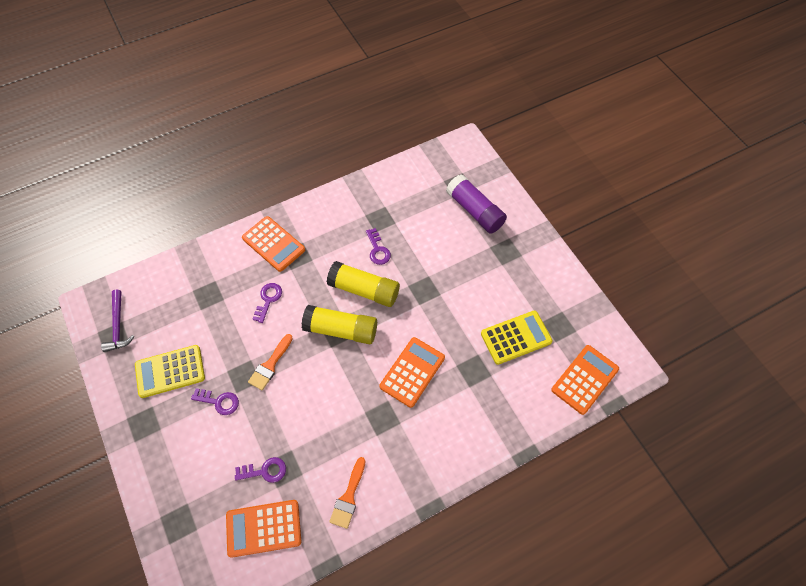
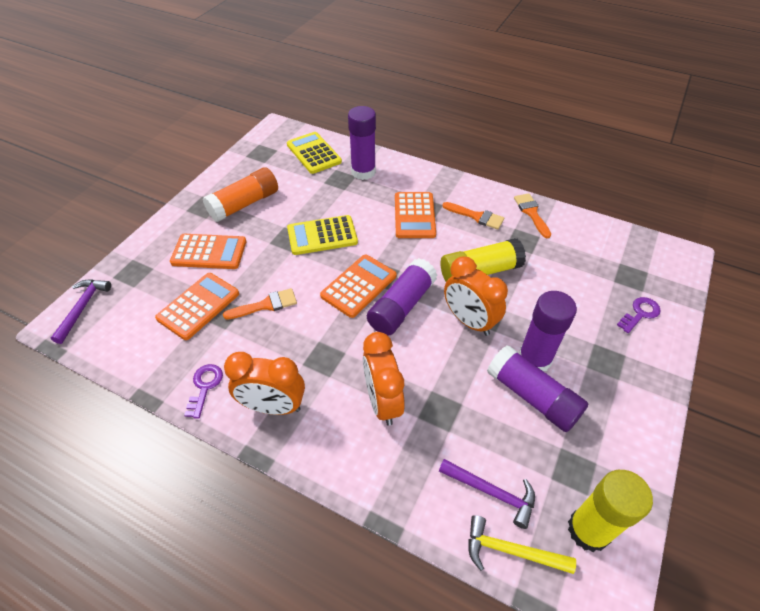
orange brush: 2 -> 3
orange clock: 0 -> 3
orange glue stick: 0 -> 1
purple glue stick: 1 -> 4
purple hammer: 1 -> 2
purple key: 4 -> 2
yellow hammer: 0 -> 1

